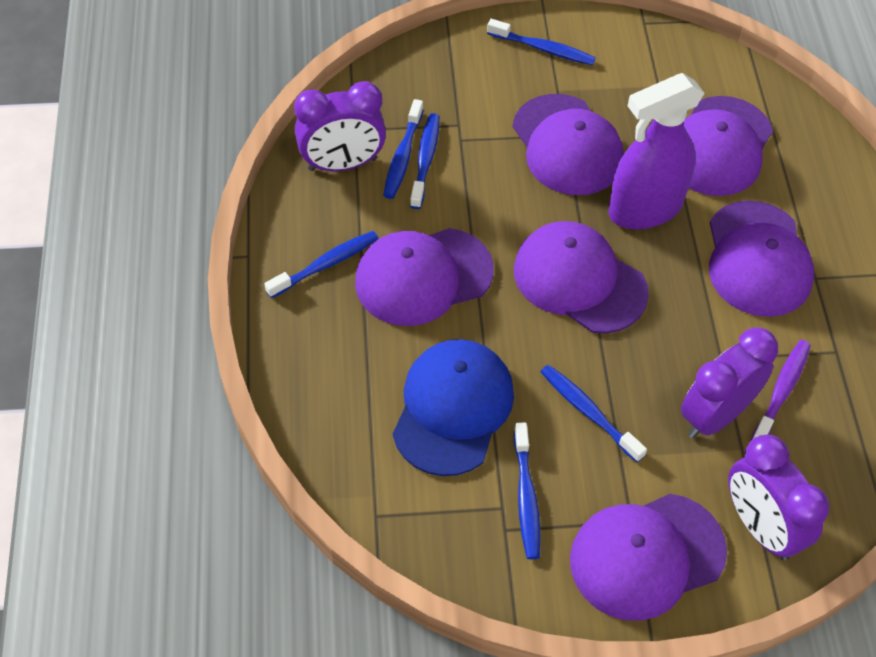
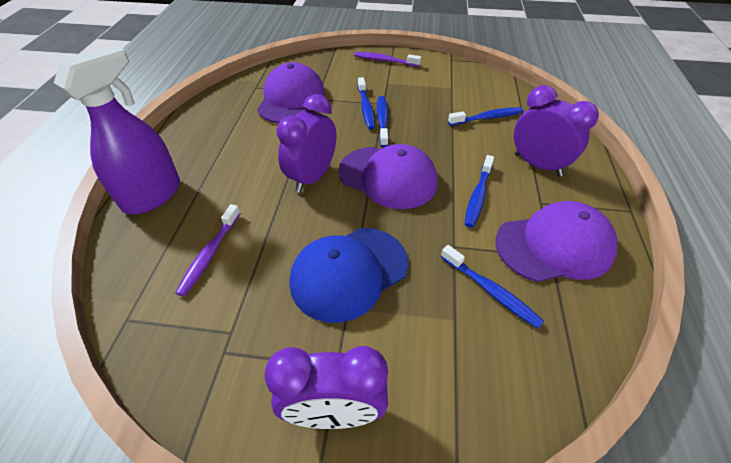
blue toothbrush: 6 -> 5
purple cap: 6 -> 3
purple toothbrush: 1 -> 2

